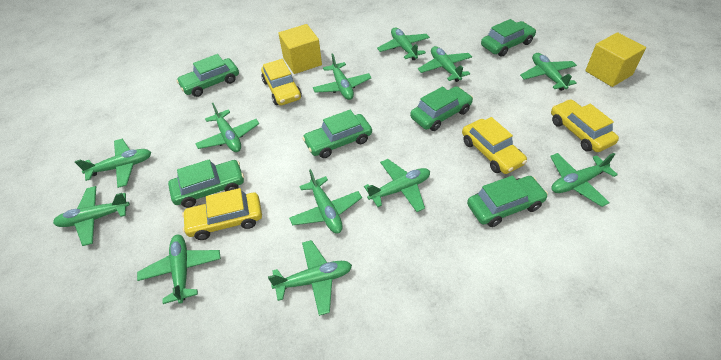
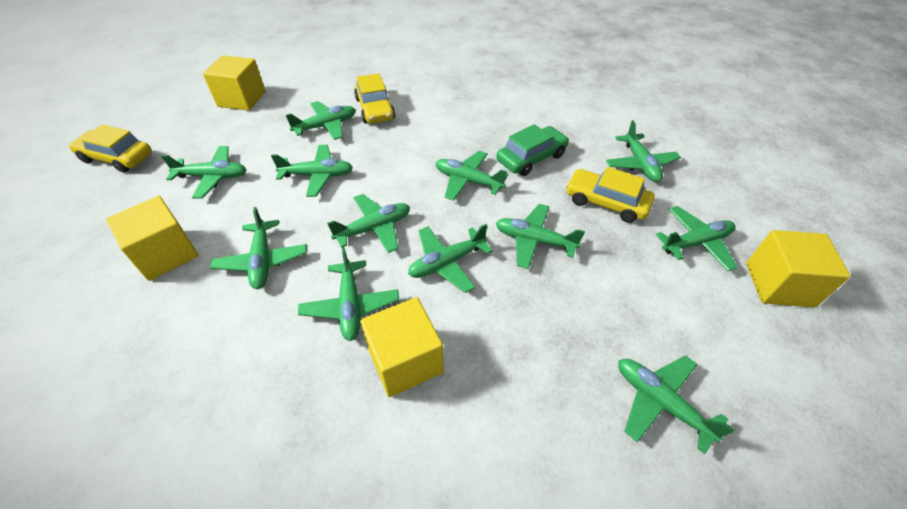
green car: 6 -> 1
yellow car: 4 -> 3
yellow cube: 2 -> 4

